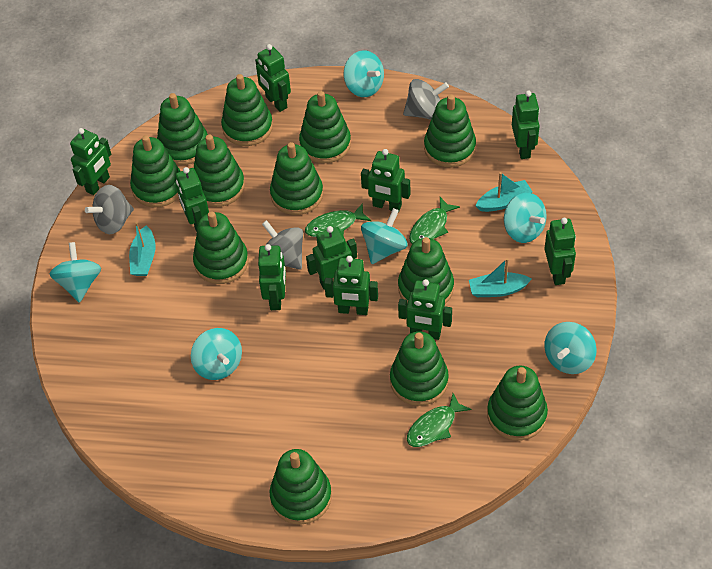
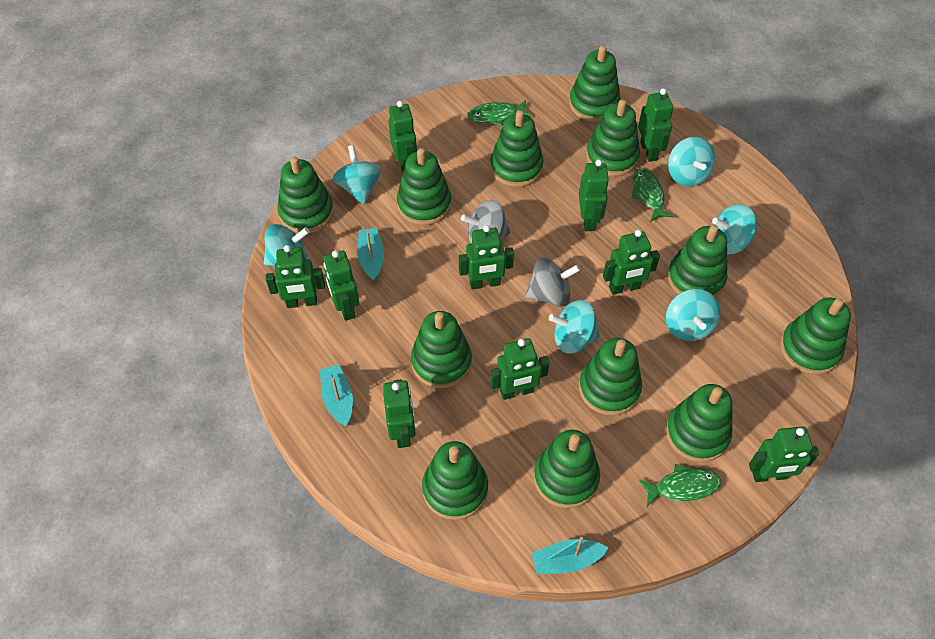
grey spinning top: 3 -> 2

